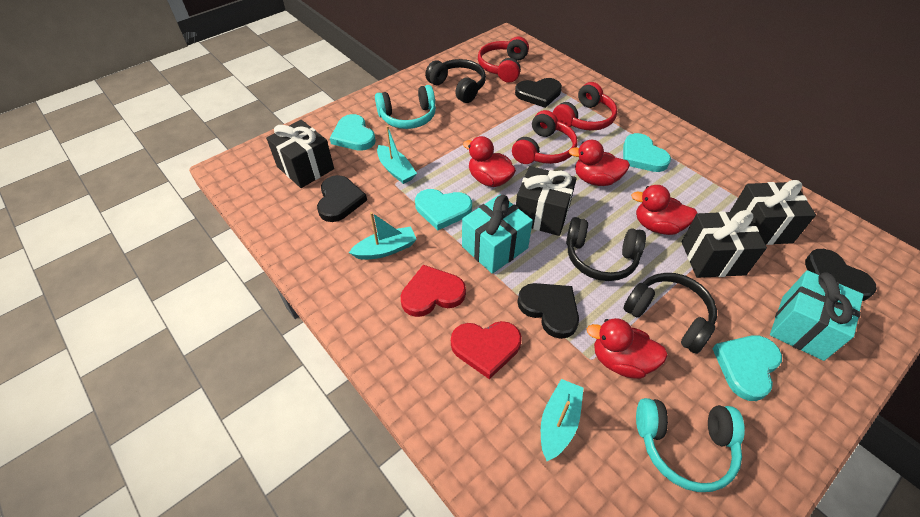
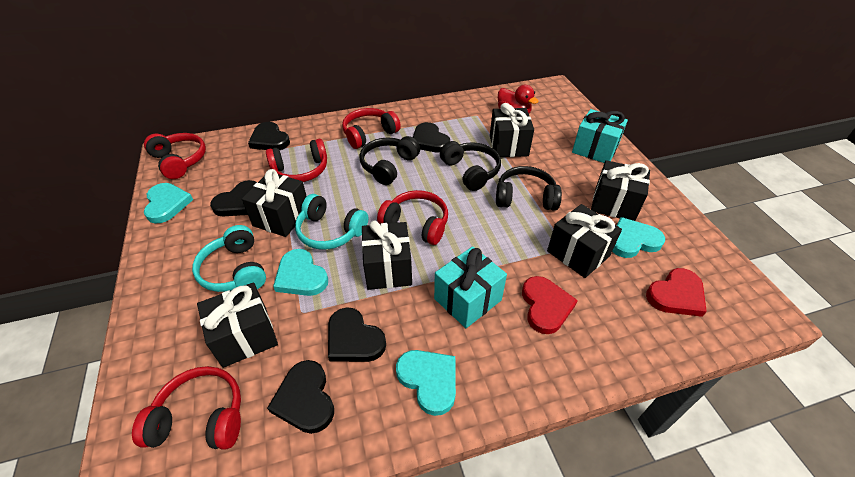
black gift: 4 -> 6
black heart: 4 -> 5
red duck: 4 -> 1
red headphones: 3 -> 5
turquoise boat: 3 -> 0

